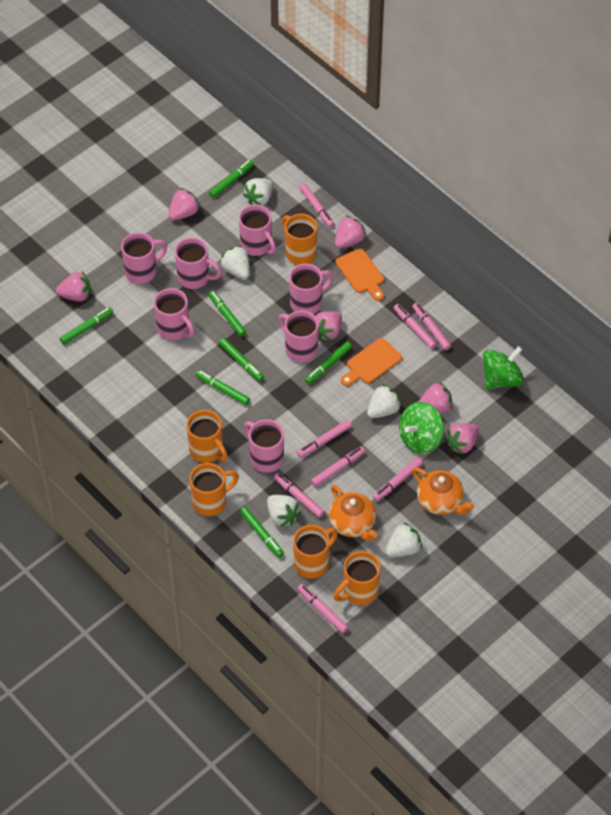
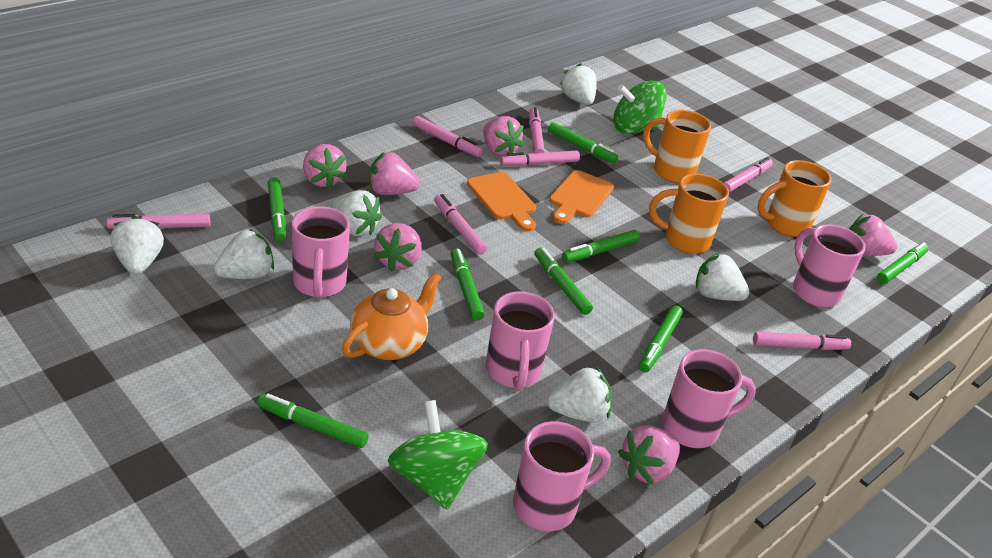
green marker: 7 -> 8
orange mug: 5 -> 3
orange teapot: 2 -> 1
pink marker: 8 -> 7
pink mug: 7 -> 5
white strawberry: 5 -> 6

